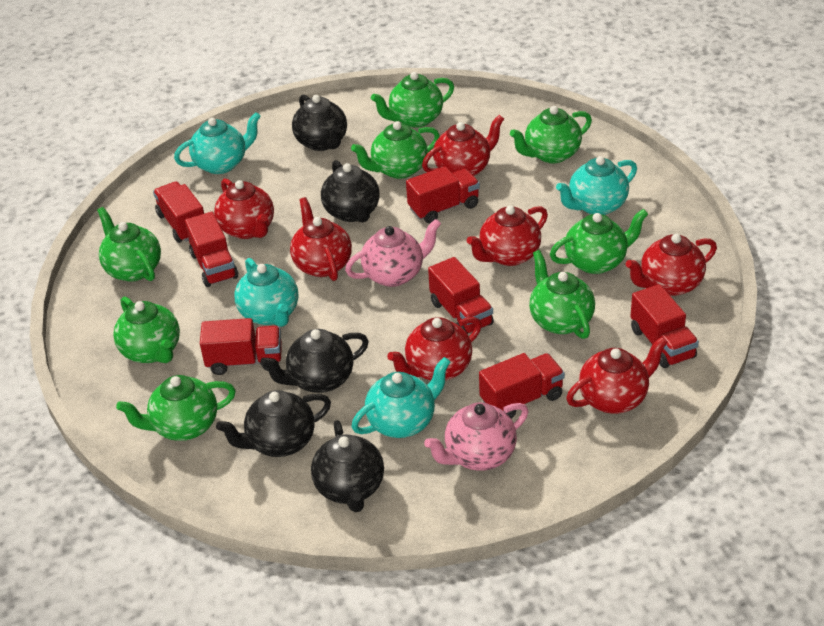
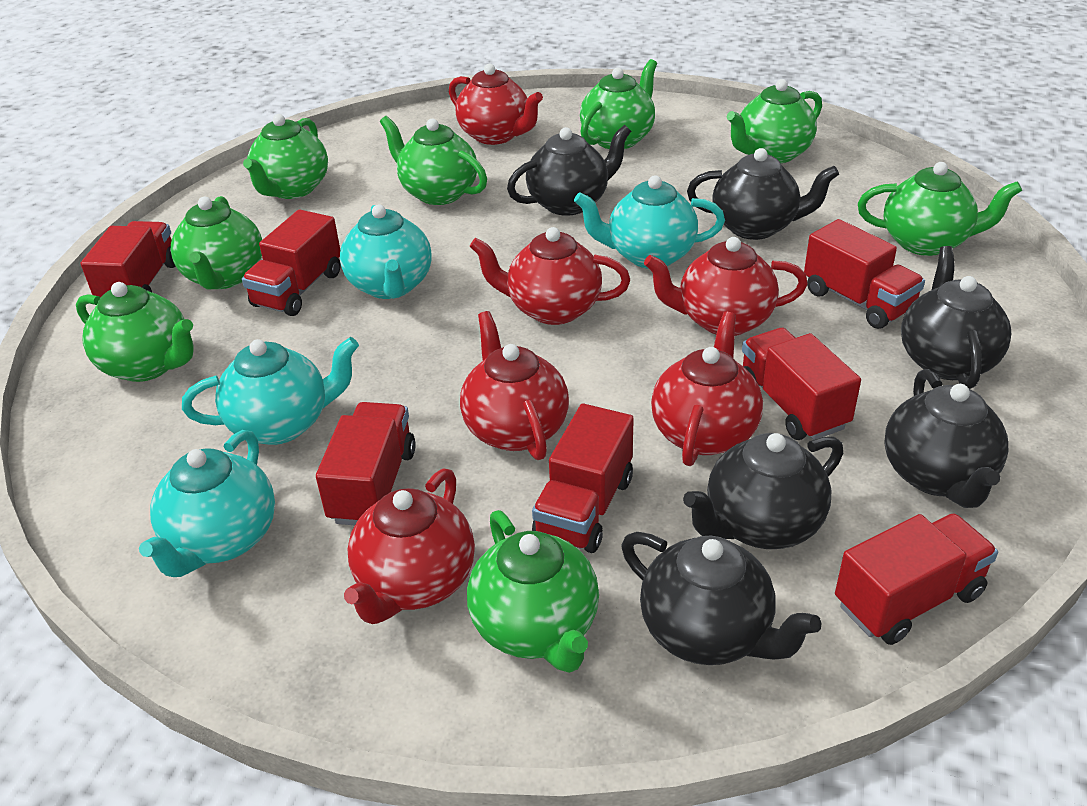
black teapot: 5 -> 6
pink teapot: 2 -> 0
red teapot: 7 -> 6

